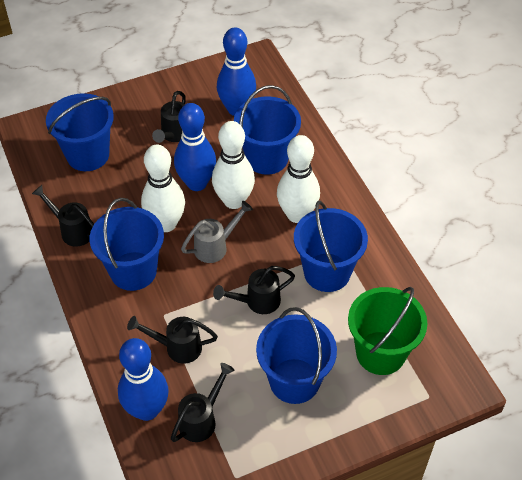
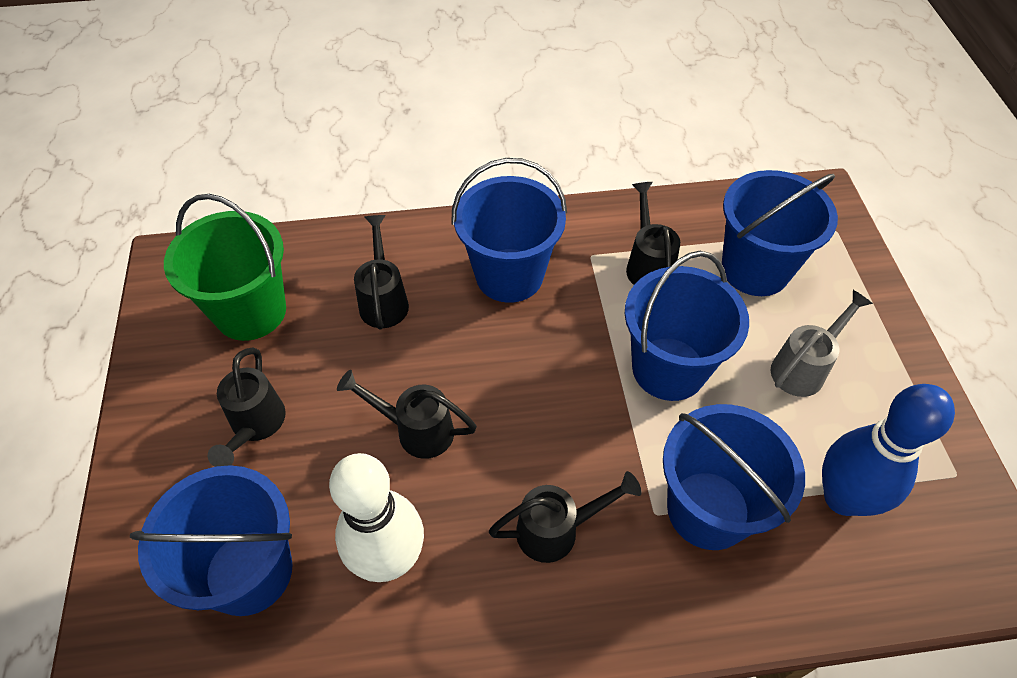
blue bowling pin: 3 -> 1
white bowling pin: 3 -> 1

